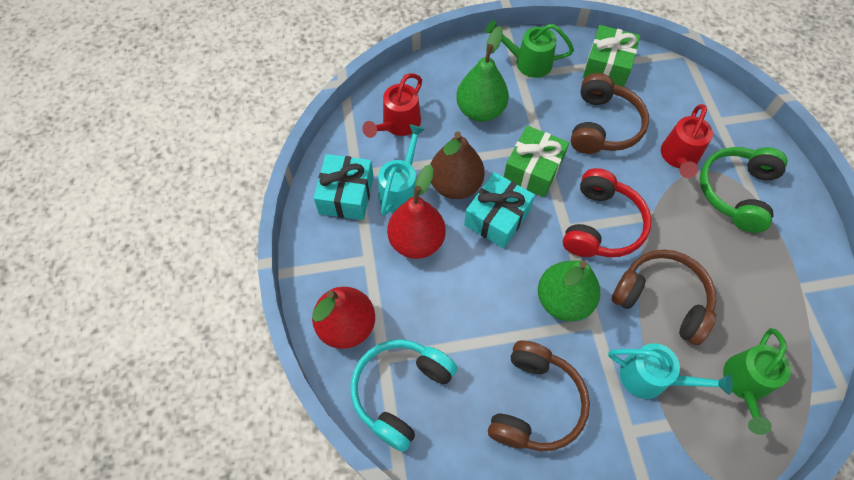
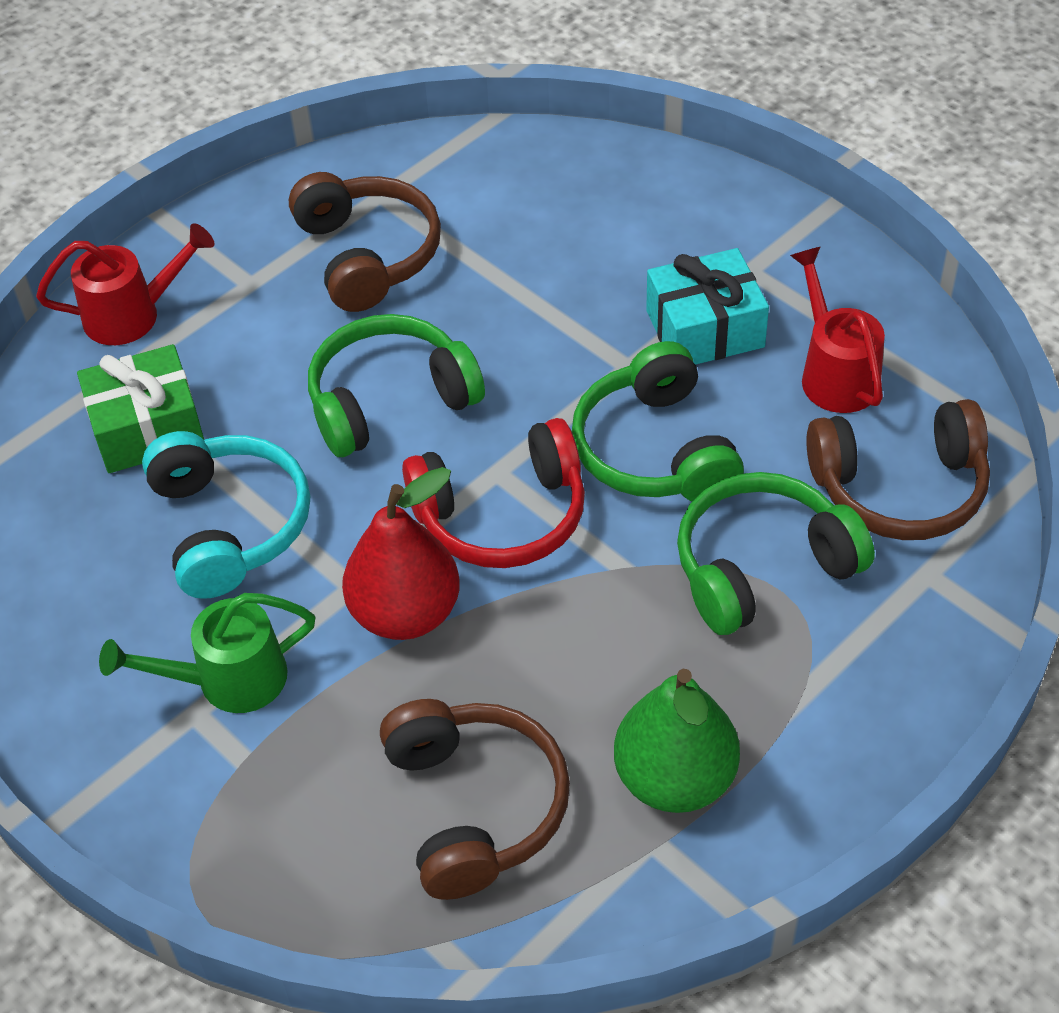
brown pear: 1 -> 0
green gift: 2 -> 1
green headphones: 1 -> 3
green pear: 2 -> 1
green watering can: 2 -> 1
red pear: 2 -> 1
turquoise gift: 2 -> 1
turquoise watering can: 2 -> 0

